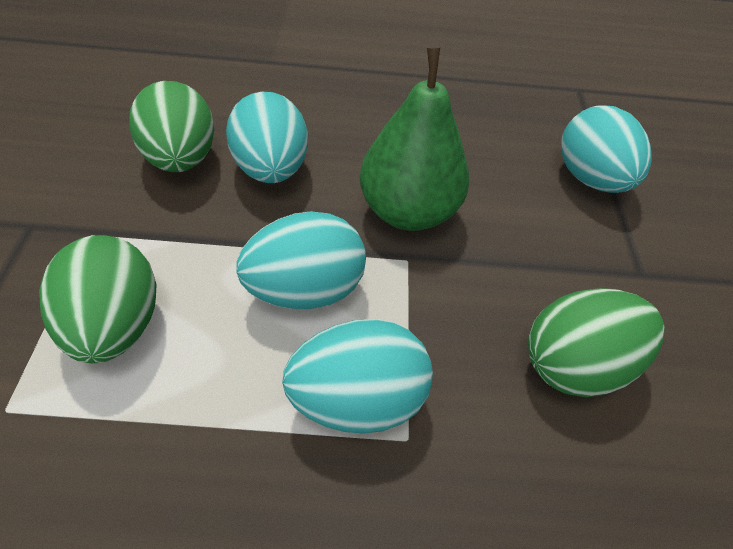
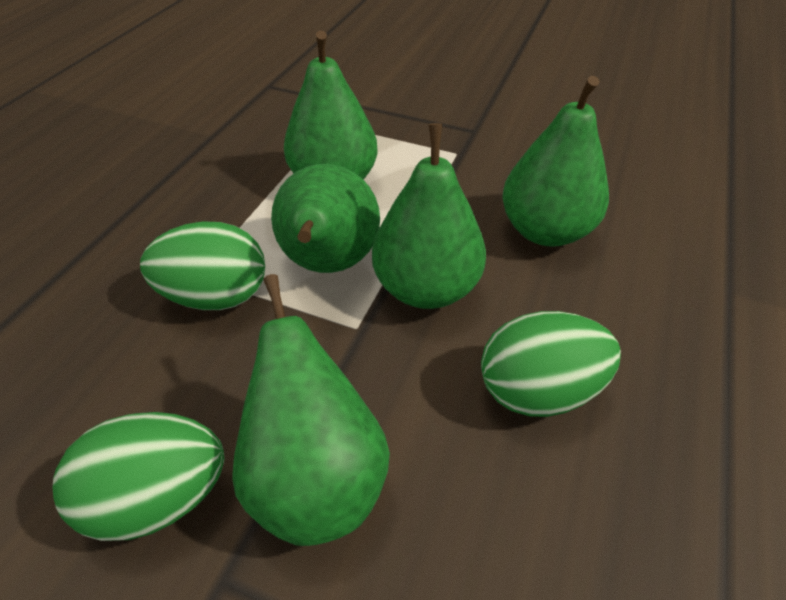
green pear: 1 -> 5
turquoise egg: 4 -> 0

